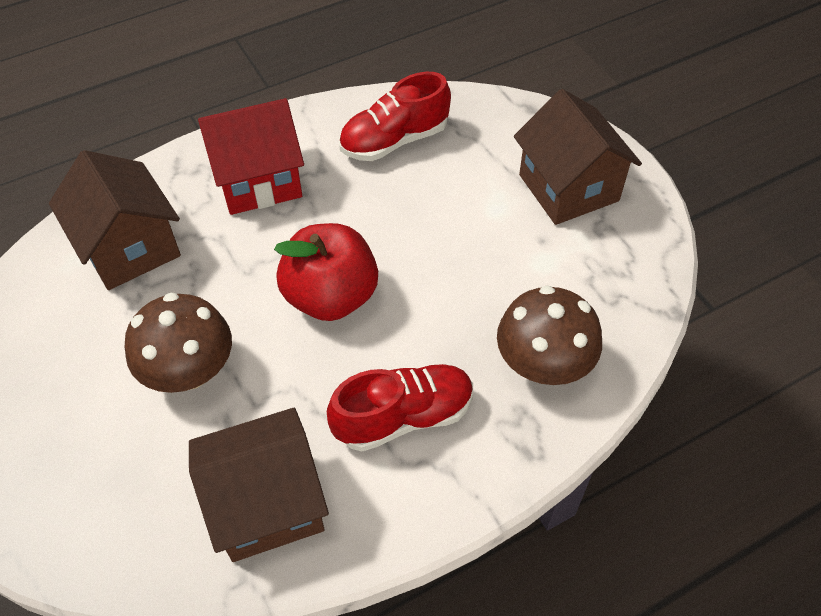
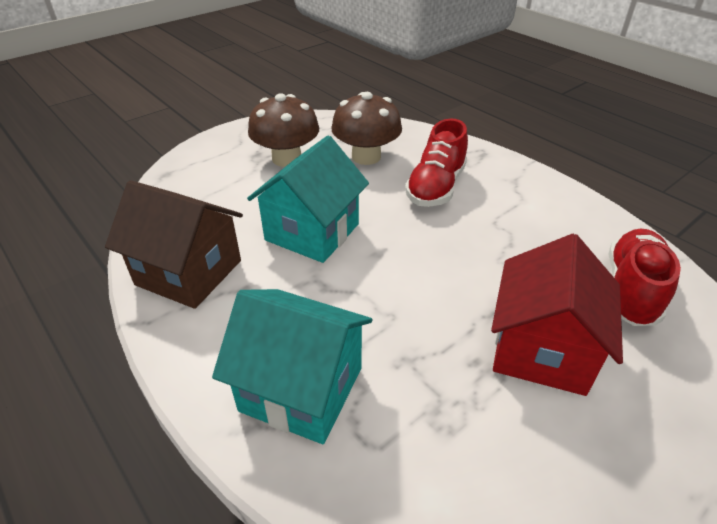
brown house: 3 -> 1
red apple: 1 -> 0
turquoise house: 0 -> 2

